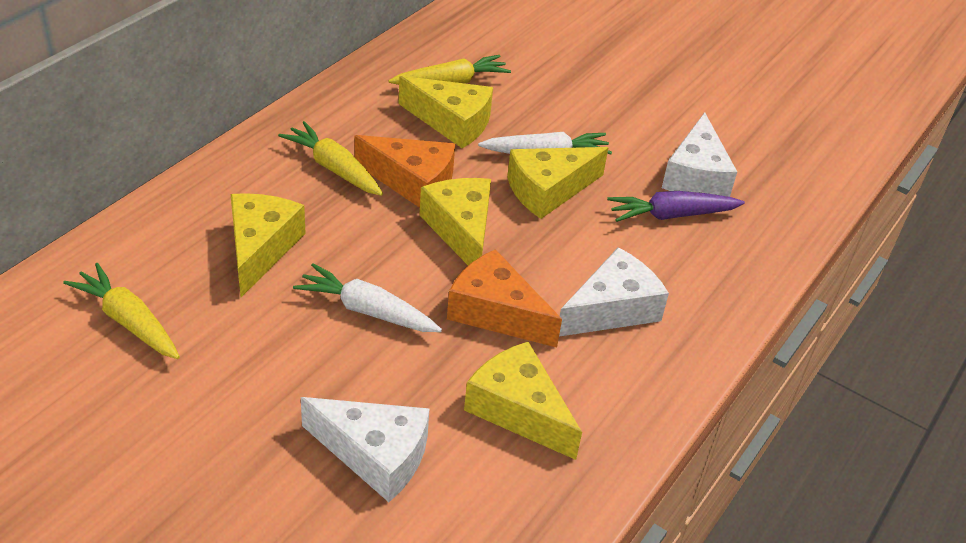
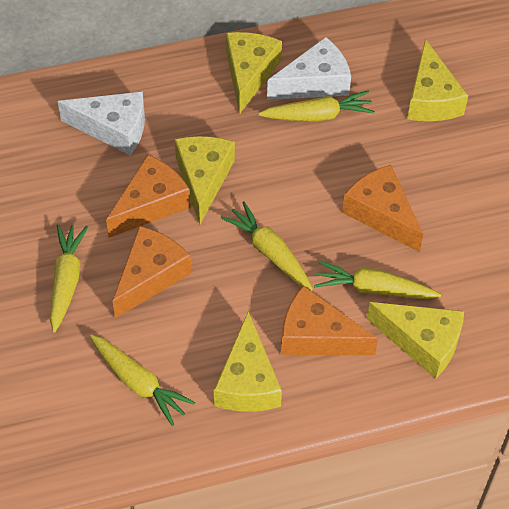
orange cheese: 2 -> 4
purple carrot: 1 -> 0
white carrot: 2 -> 0
white cheese: 3 -> 2
yellow carrot: 3 -> 5

